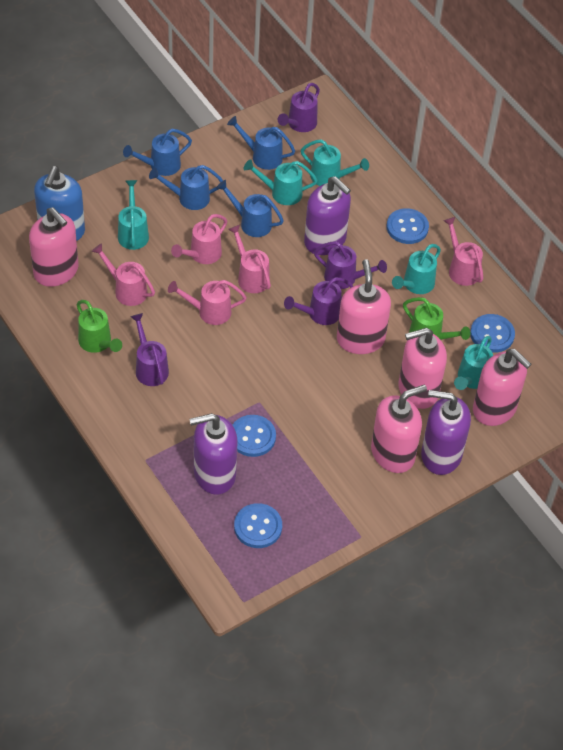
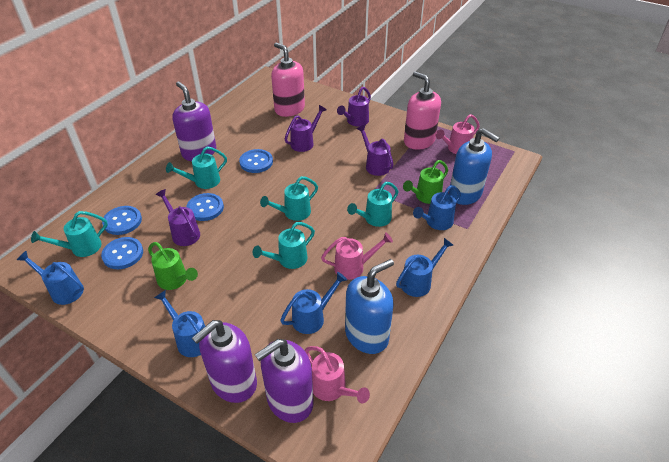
blue soap dispenser: 1 -> 2
blue watering can: 4 -> 5
pink soap dispenser: 5 -> 2
pink watering can: 5 -> 3

